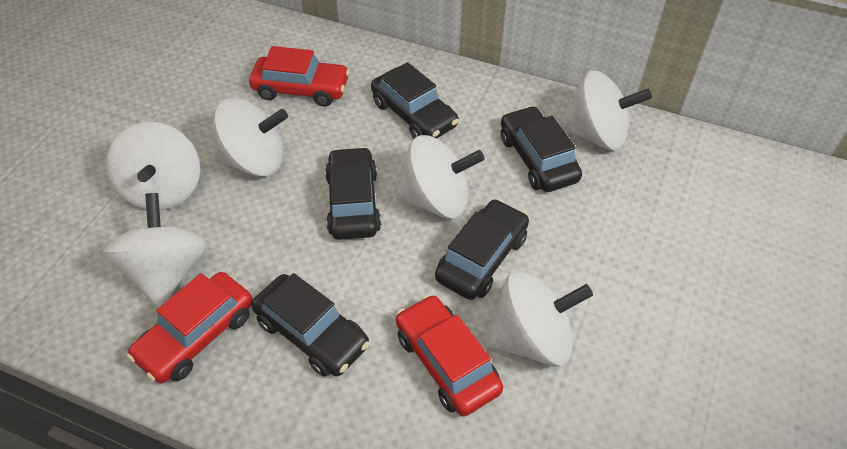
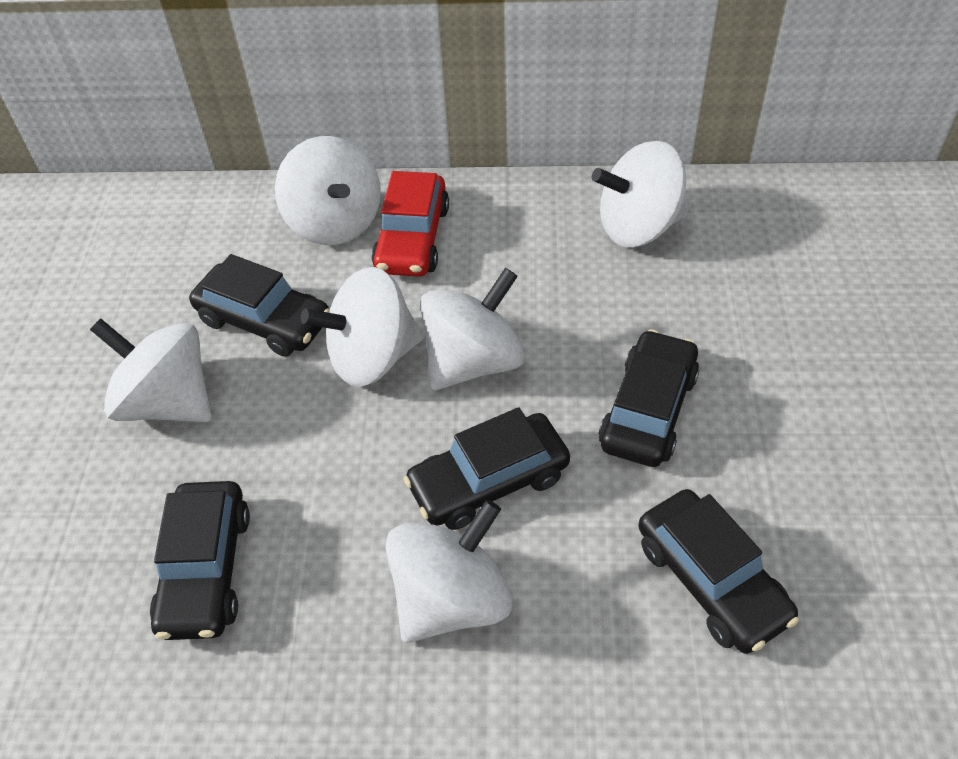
red car: 3 -> 1

